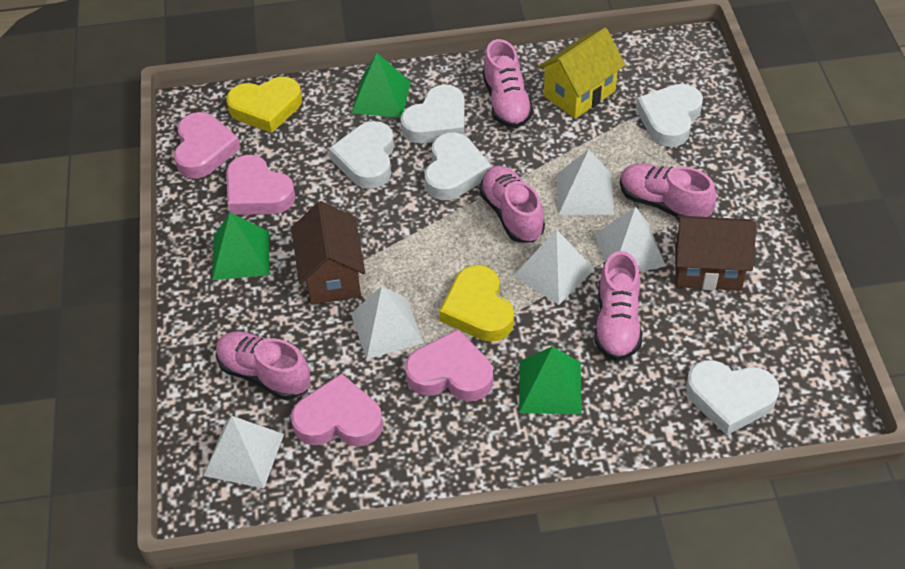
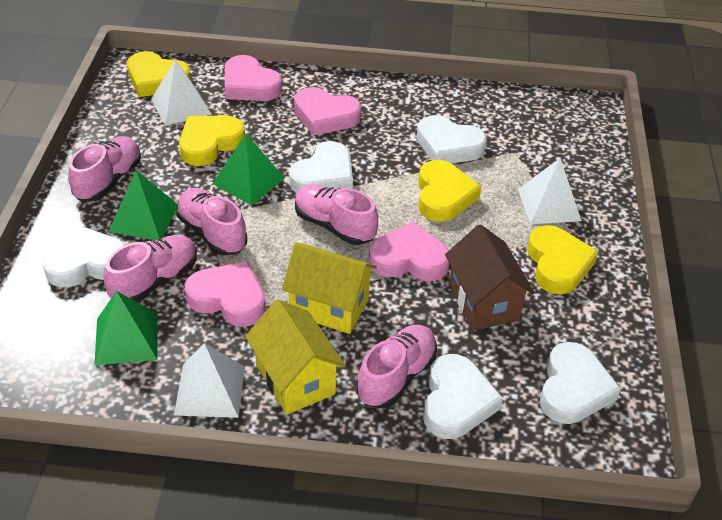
brown house: 2 -> 1
white pyramid: 5 -> 3
yellow heart: 2 -> 4
yellow house: 1 -> 2

